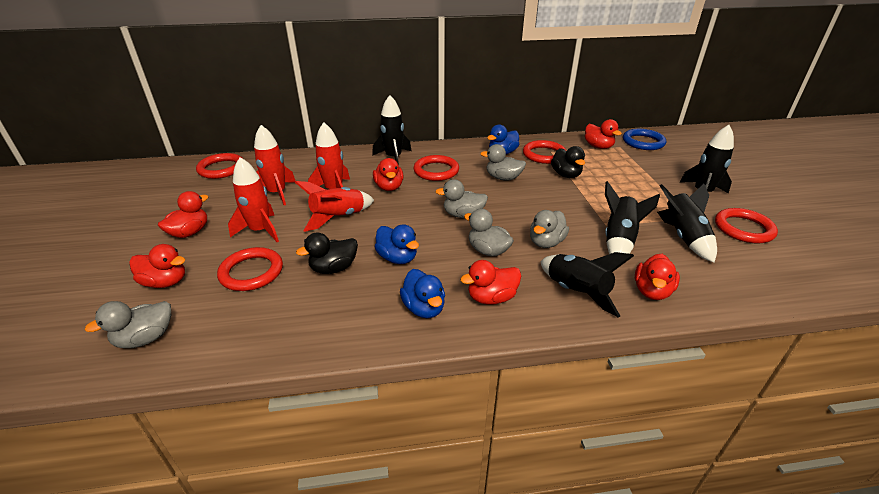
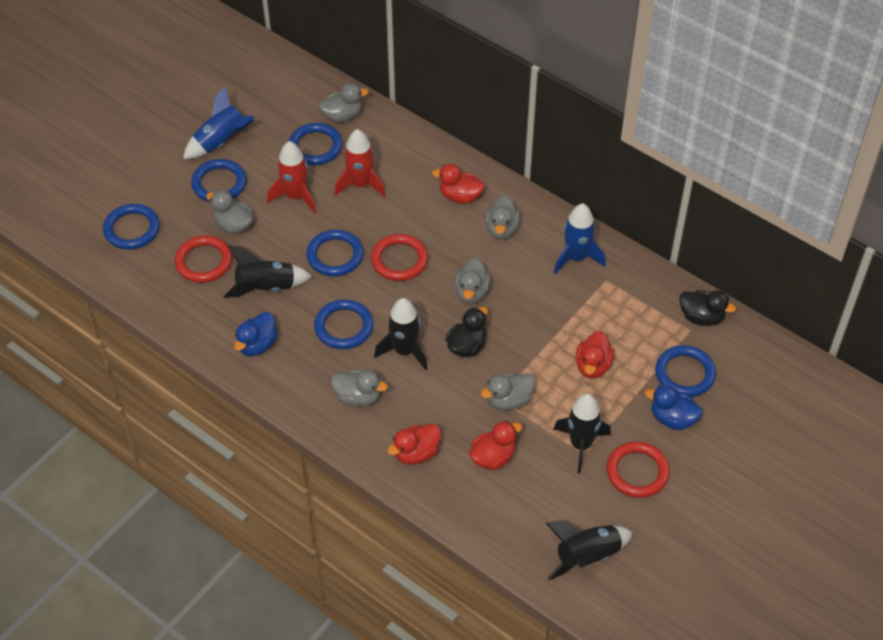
black rocket: 5 -> 4
blue duck: 3 -> 2
blue ring: 1 -> 6
blue rocket: 0 -> 2
grey duck: 5 -> 6
red duck: 6 -> 4
red ring: 5 -> 3
red rocket: 4 -> 2

